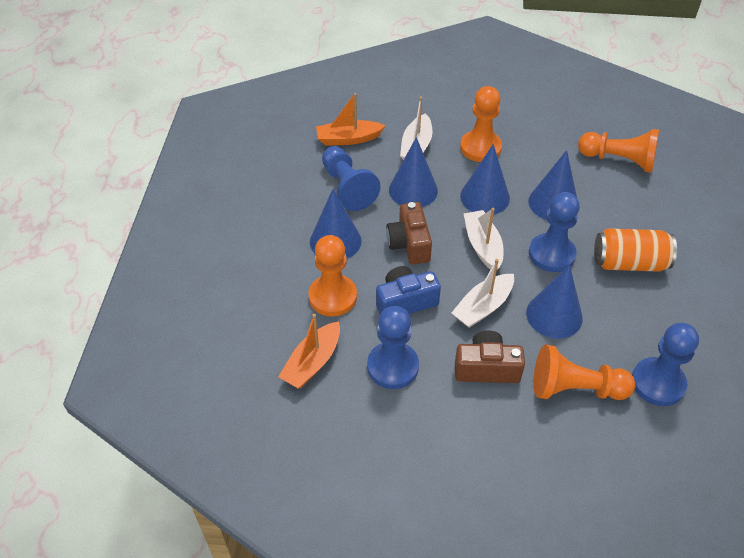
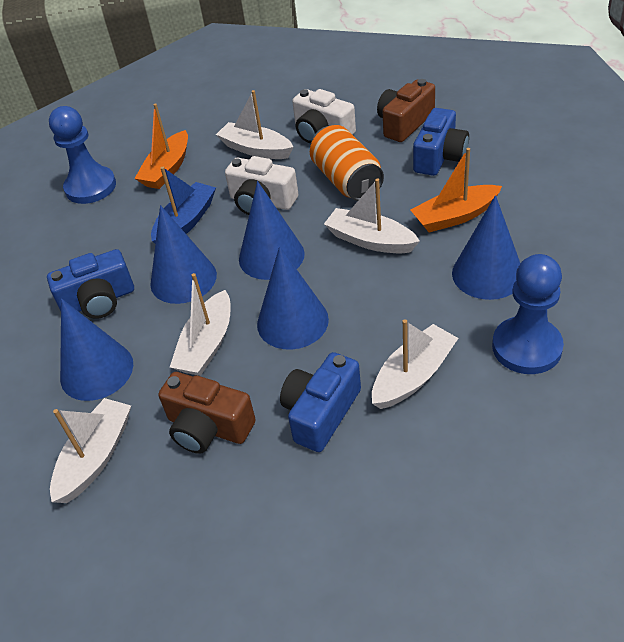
blue boat: 0 -> 1
blue camera: 1 -> 3
blue pawn: 4 -> 2
orange pawn: 4 -> 0
white boat: 3 -> 5
white camera: 0 -> 2

